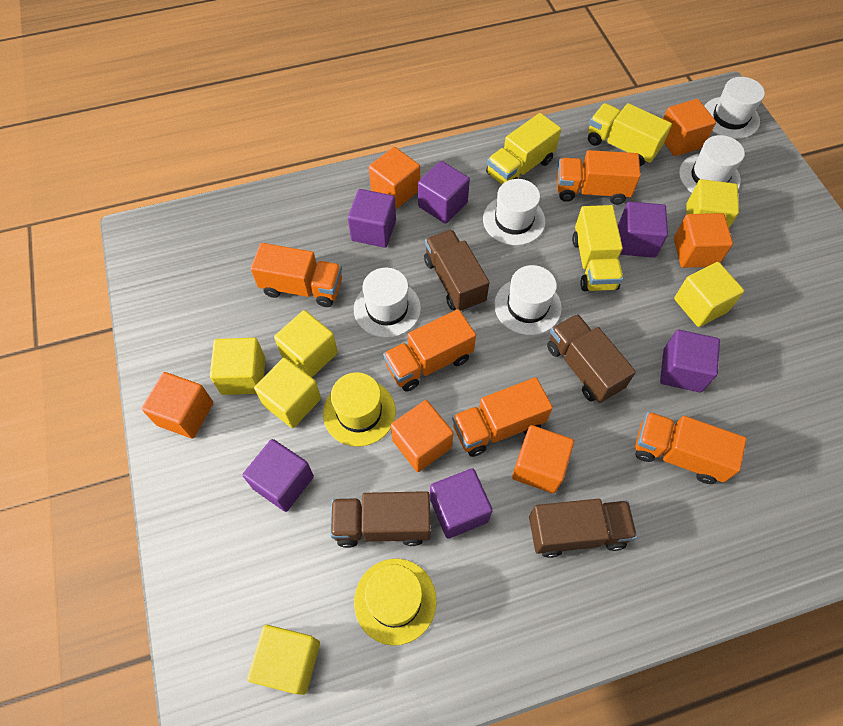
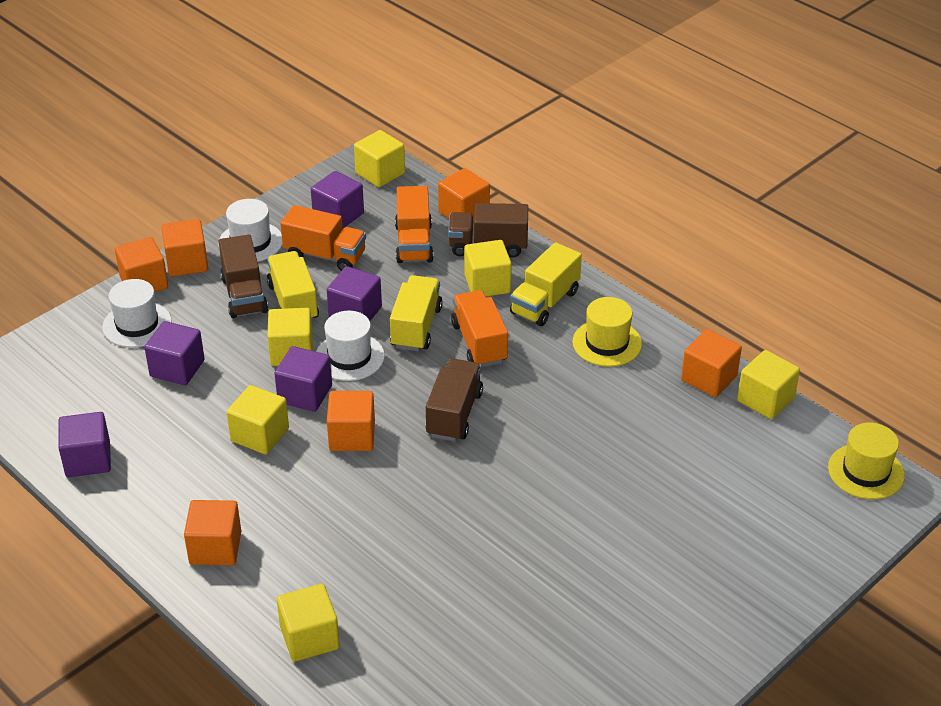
brown truck: 4 -> 3
orange truck: 5 -> 3
purple cube: 6 -> 5
white hat: 5 -> 3

